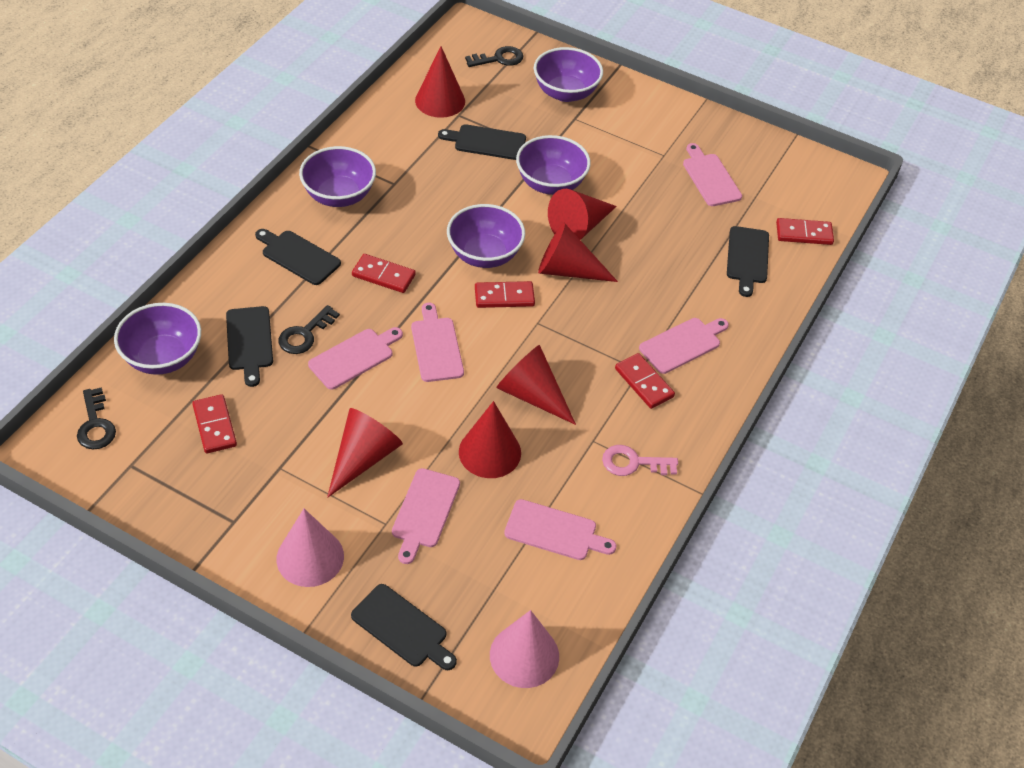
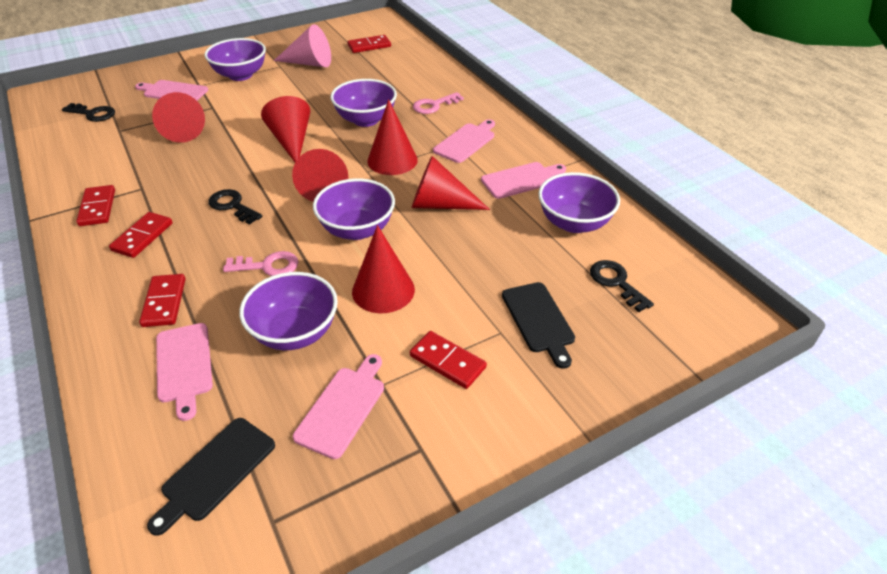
black cutting board: 5 -> 2
pink cone: 2 -> 1
pink cutting board: 6 -> 5
pink key: 1 -> 2

